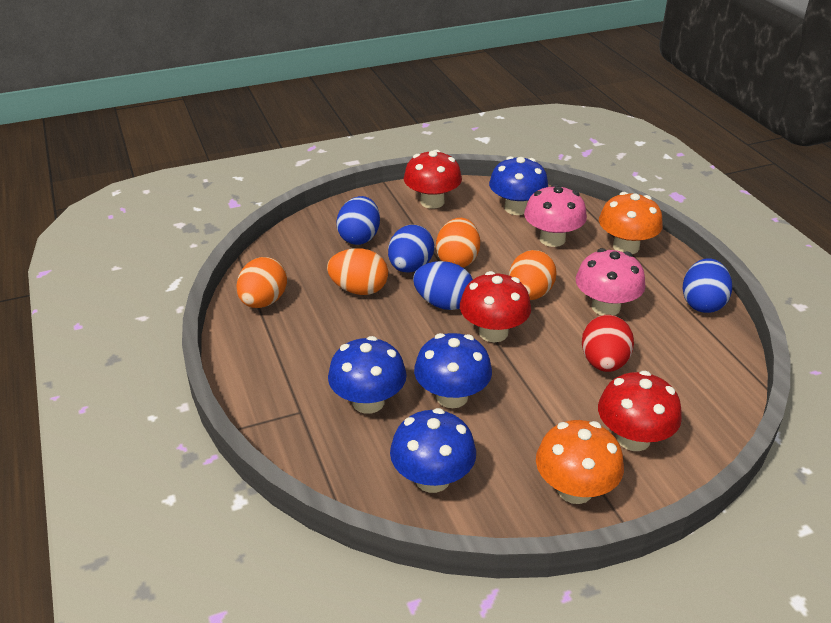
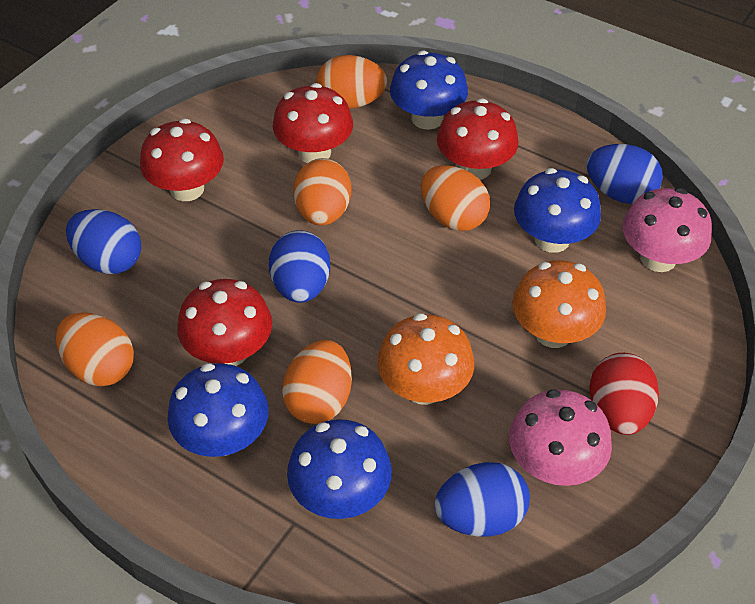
orange egg: 4 -> 5
red mushroom: 3 -> 4

